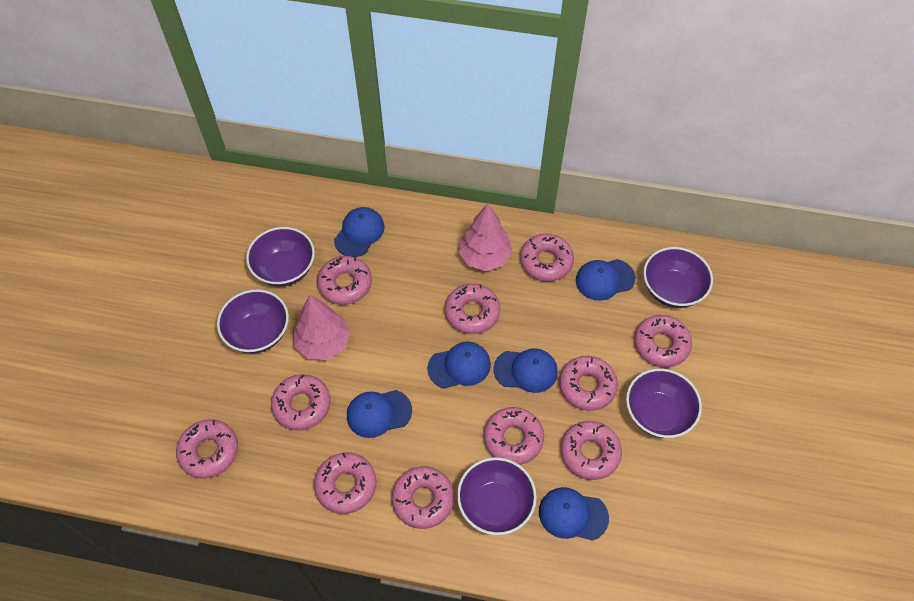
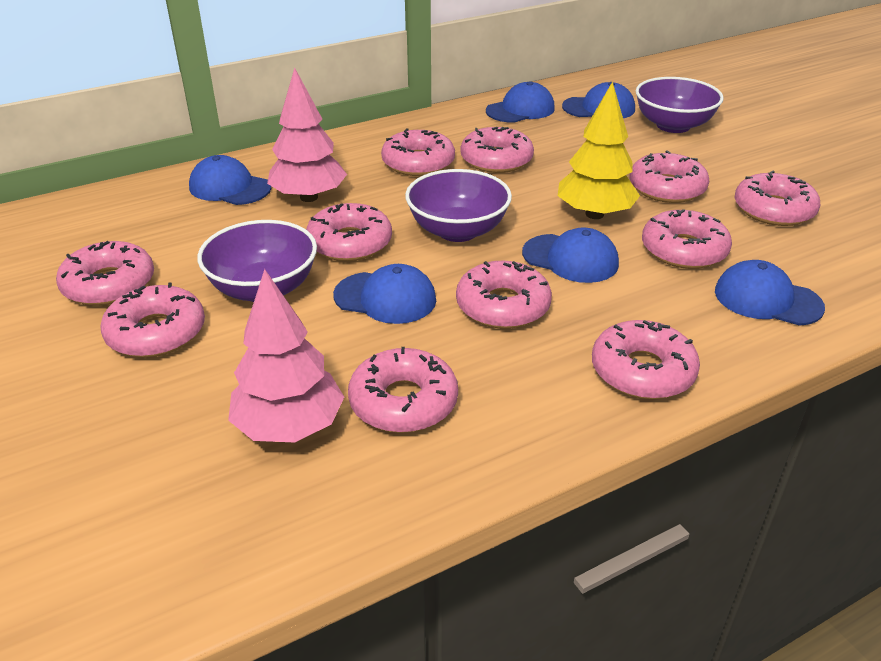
purple bowl: 5 -> 3
yellow tree: 0 -> 1

